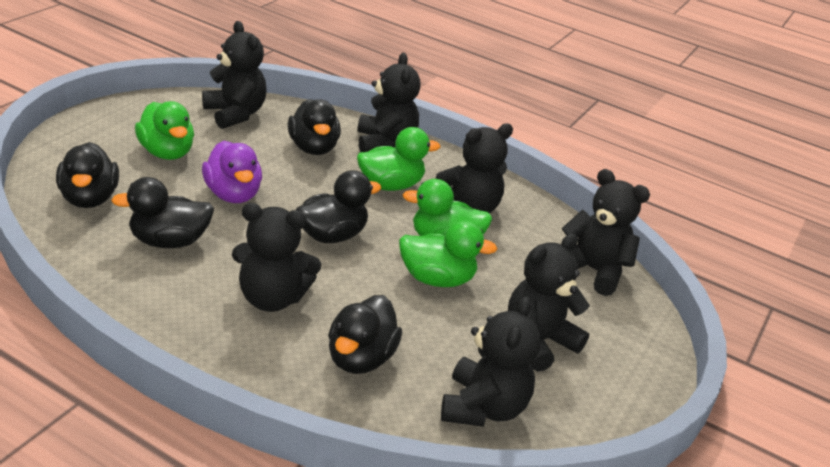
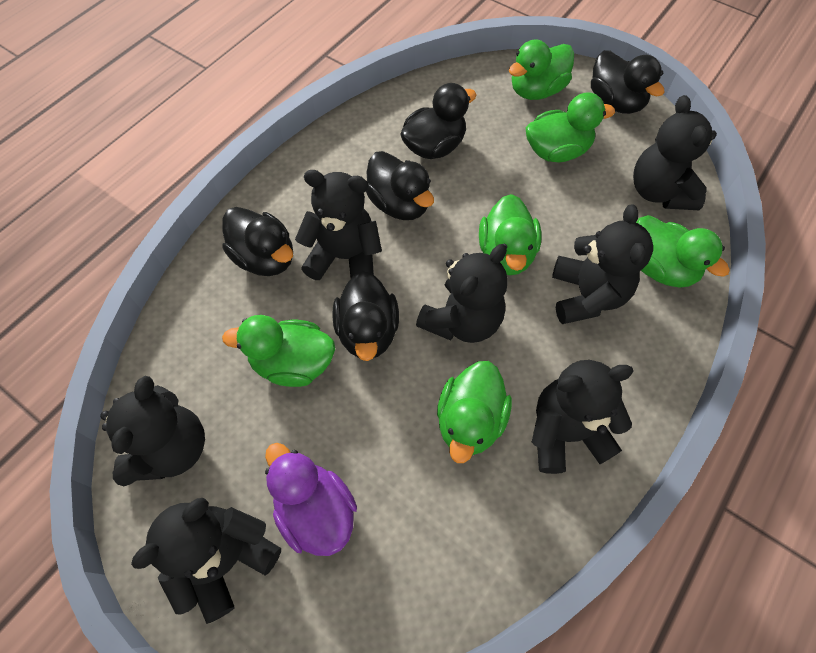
green duck: 4 -> 6

